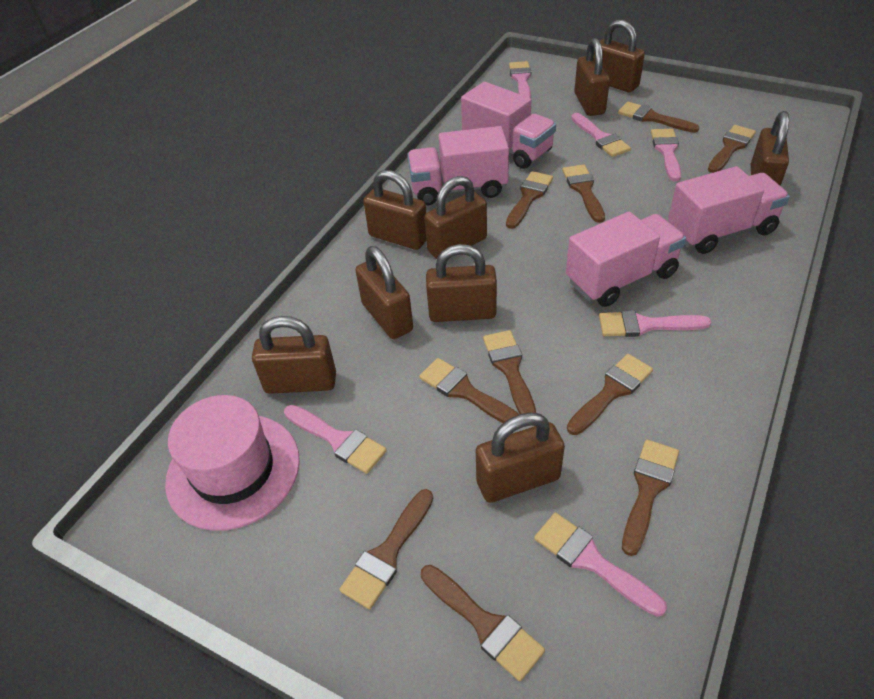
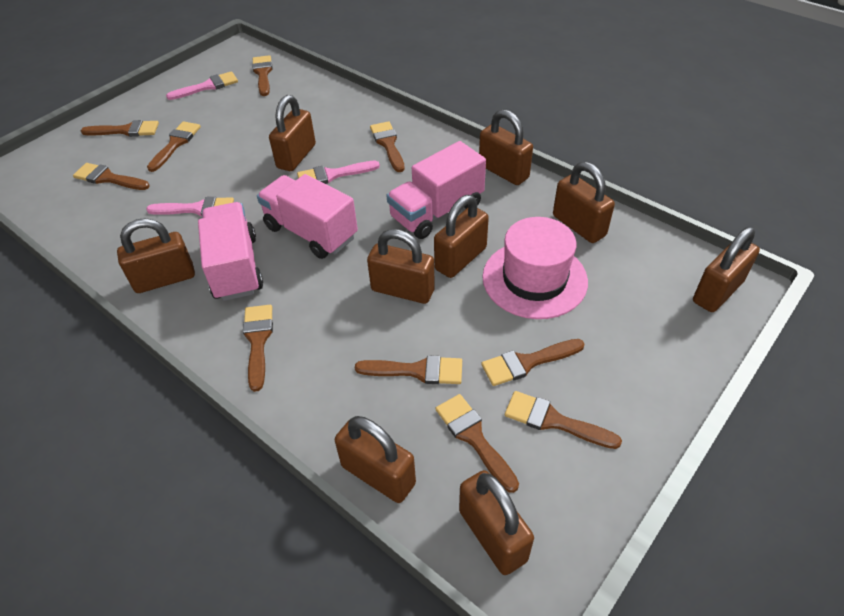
pink brush: 6 -> 3
pink truck: 4 -> 3

